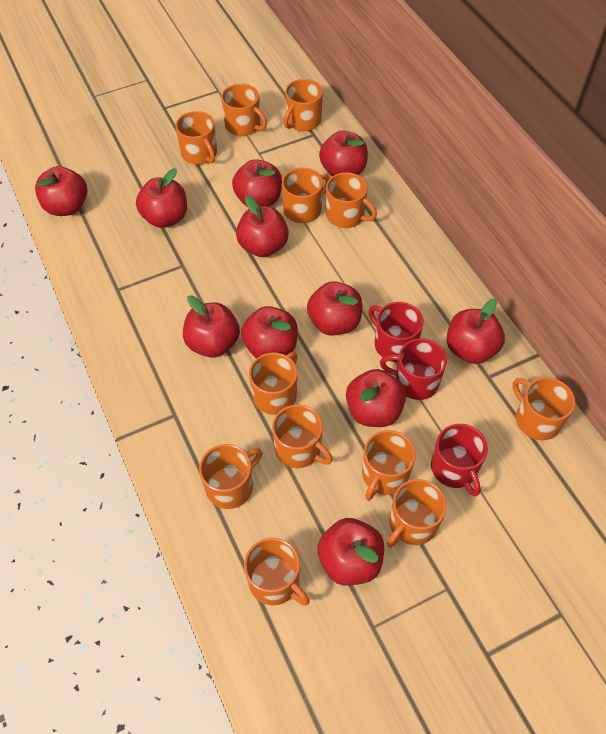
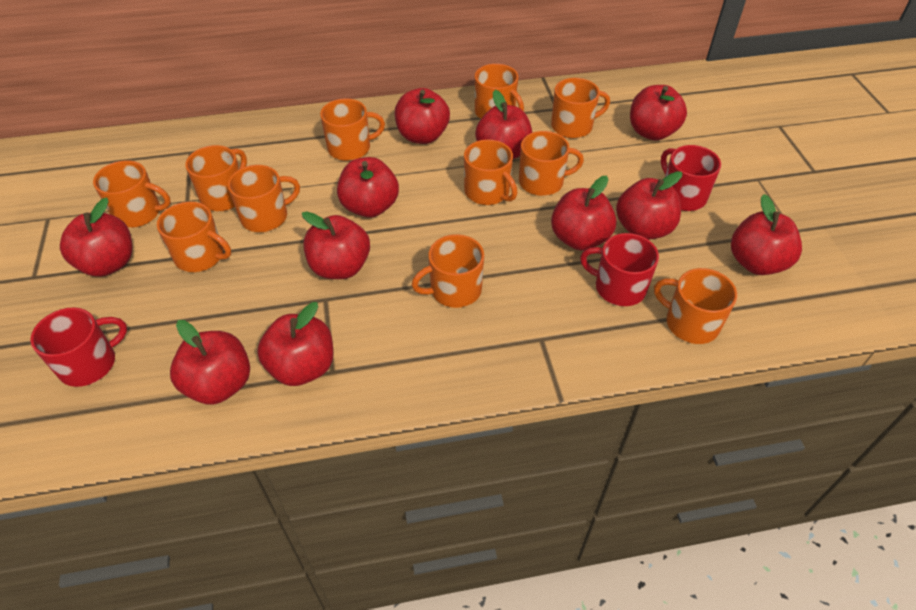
orange mug: 12 -> 11

